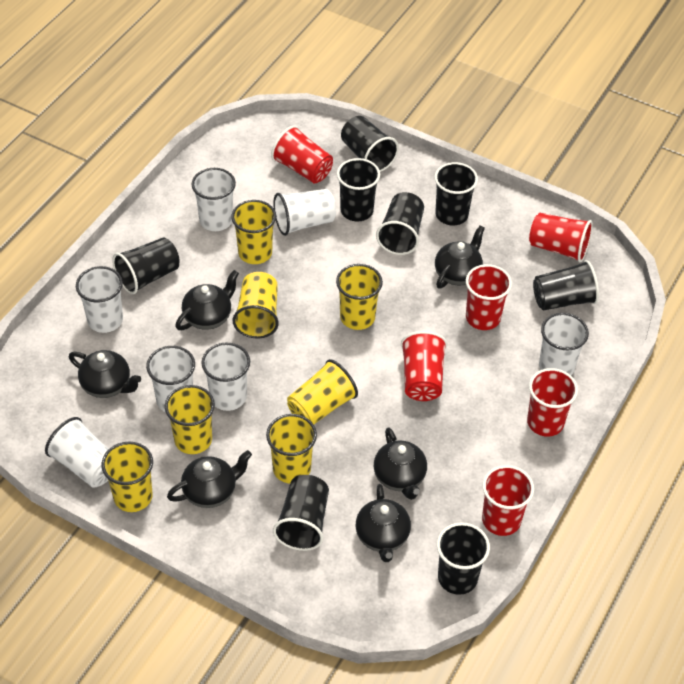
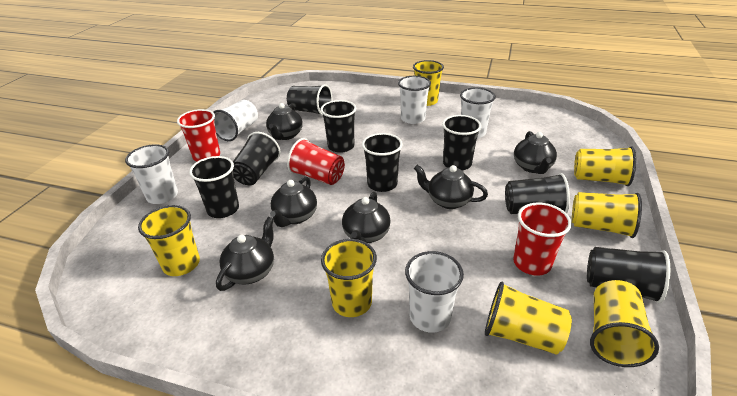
red cup: 6 -> 3
white cup: 7 -> 5

